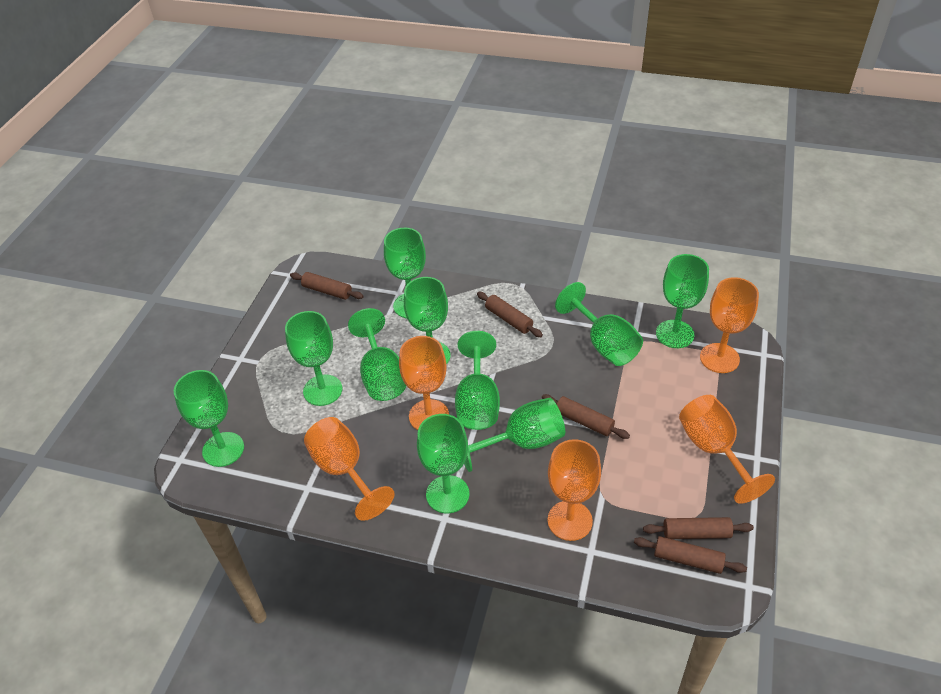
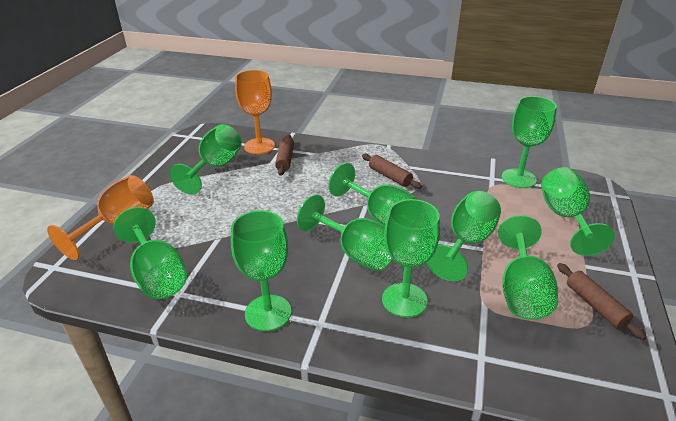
brown rolling pin: 5 -> 3
orange goblet: 5 -> 2

